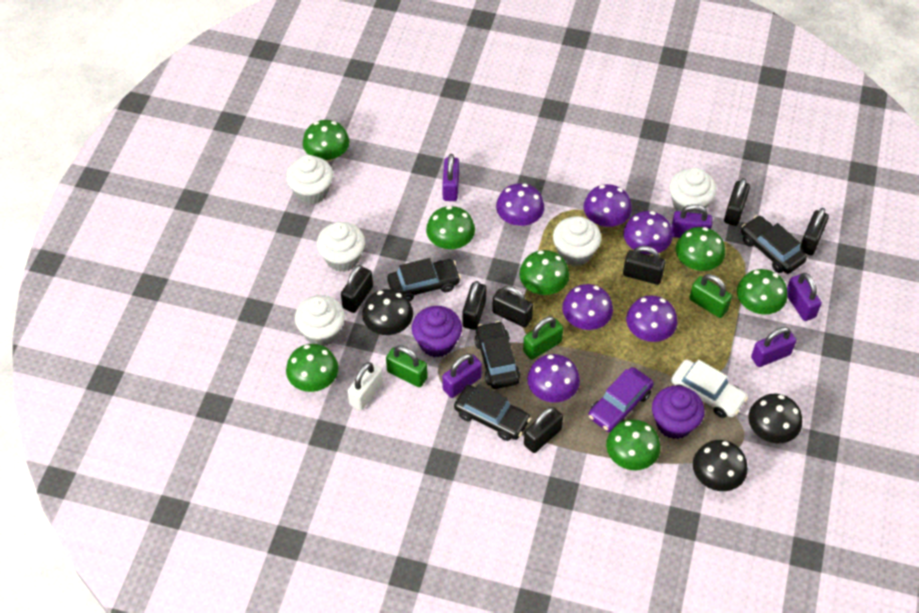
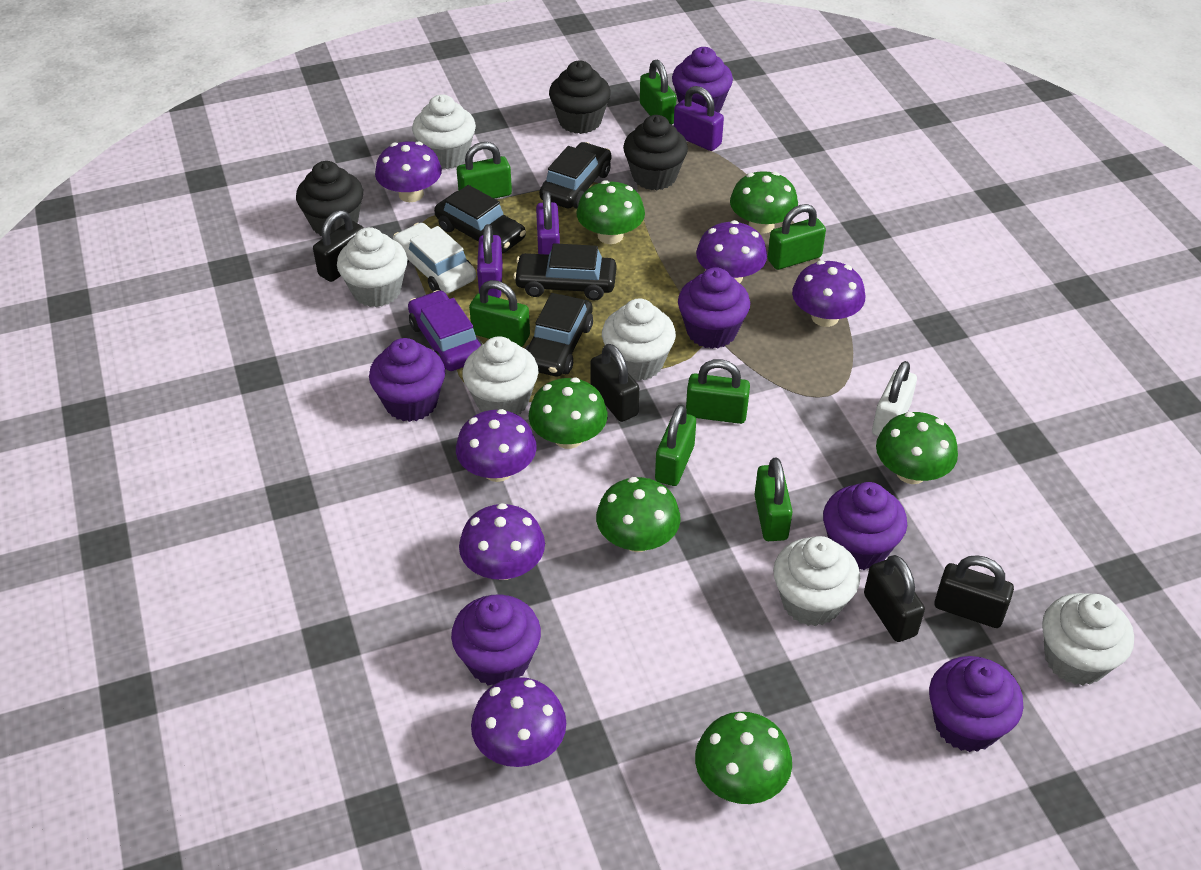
black cupcake: 0 -> 3
black mushroom: 3 -> 0
black padlock: 7 -> 4
green mushroom: 7 -> 6
green padlock: 3 -> 7
purple cupcake: 2 -> 6
purple padlock: 5 -> 3
white cupcake: 5 -> 6

